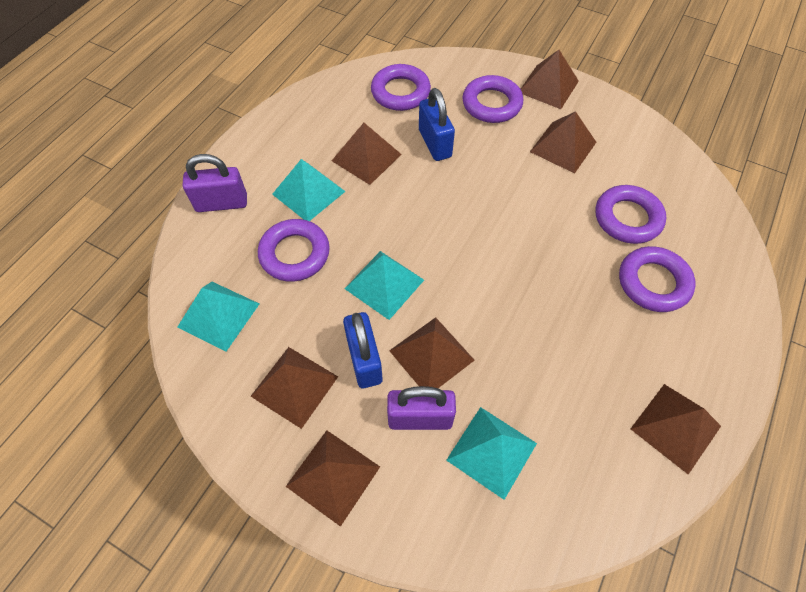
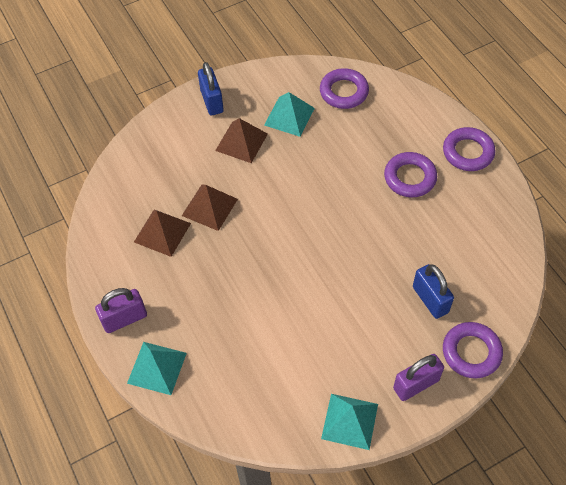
brown pyramid: 7 -> 3
purple ring: 5 -> 4
turquoise pyramid: 4 -> 3

